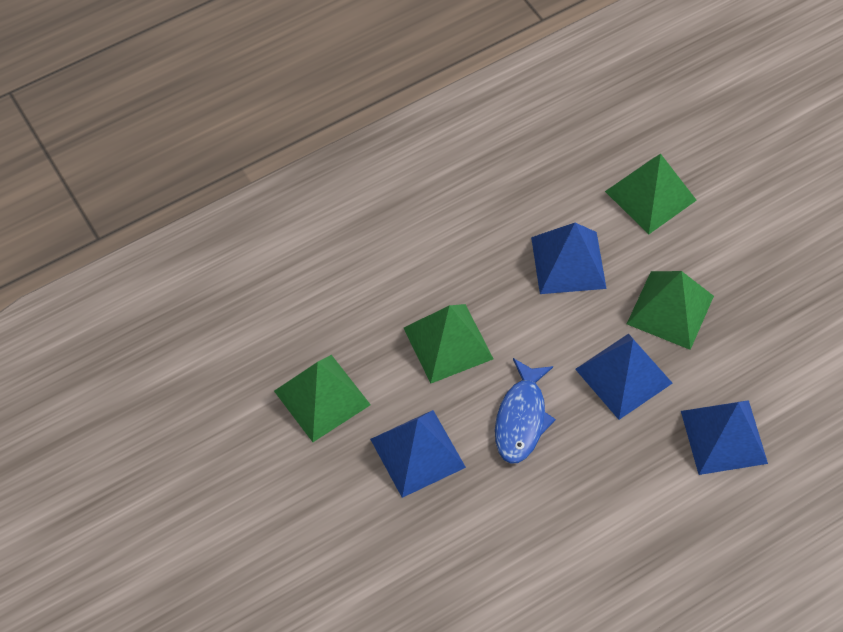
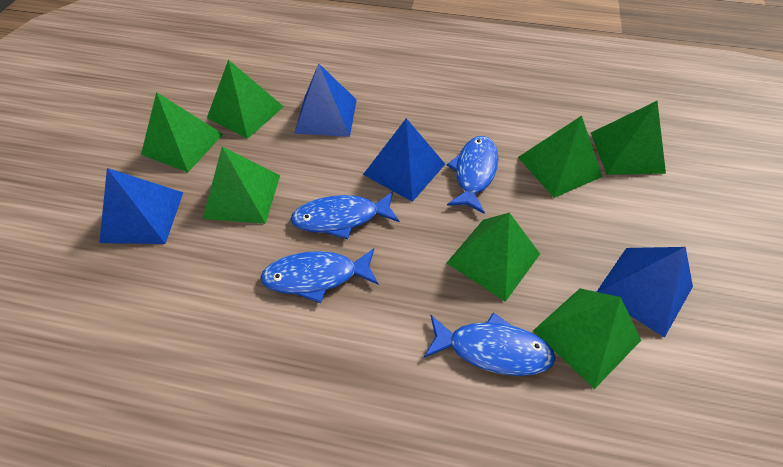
blue fish: 1 -> 4
green pyramid: 4 -> 7

